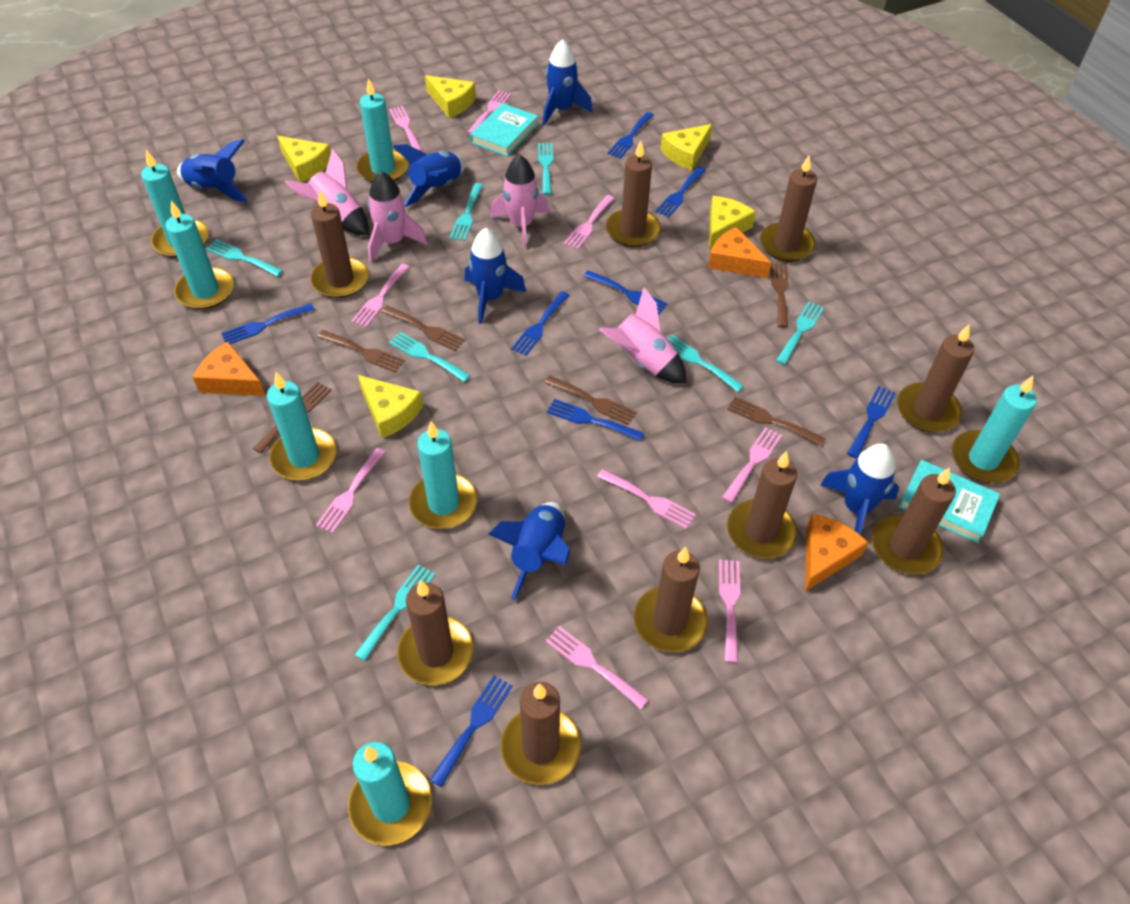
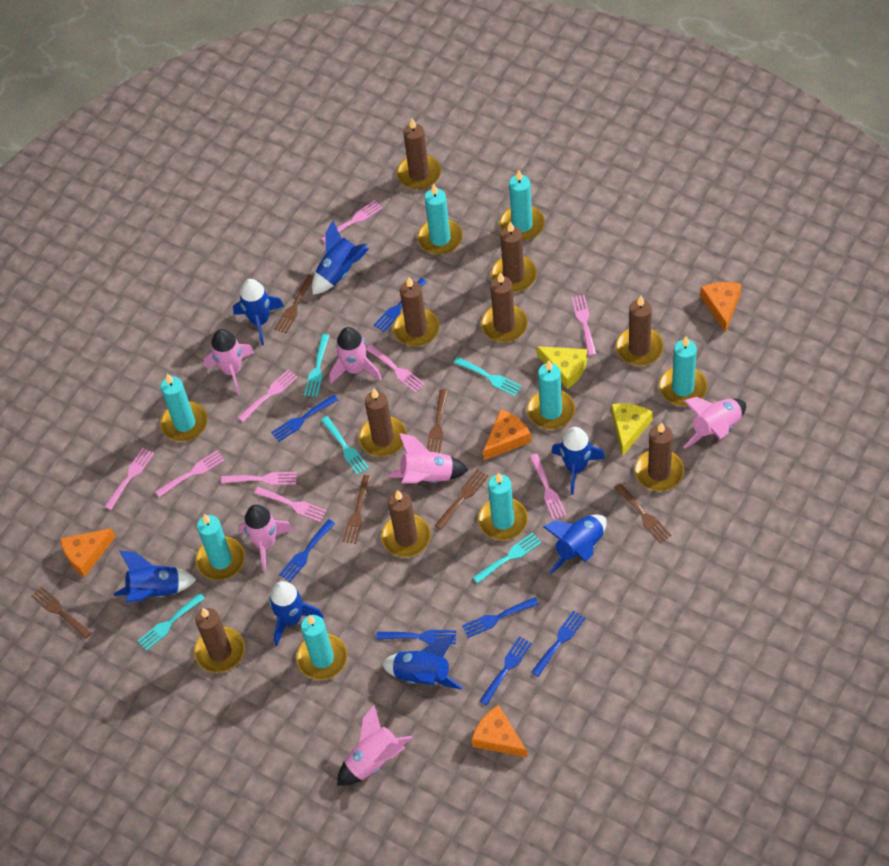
blue fork: 8 -> 7
blue rocket: 6 -> 7
orange cheese: 3 -> 4
pink rocket: 4 -> 6
turquoise book: 2 -> 0
turquoise candle: 7 -> 8
turquoise fork: 7 -> 5
yellow cheese: 5 -> 2

